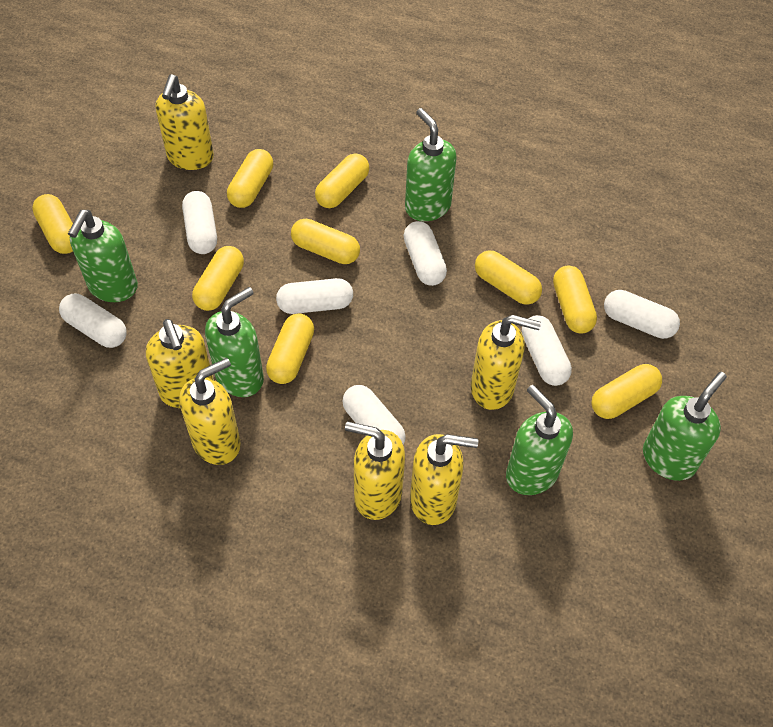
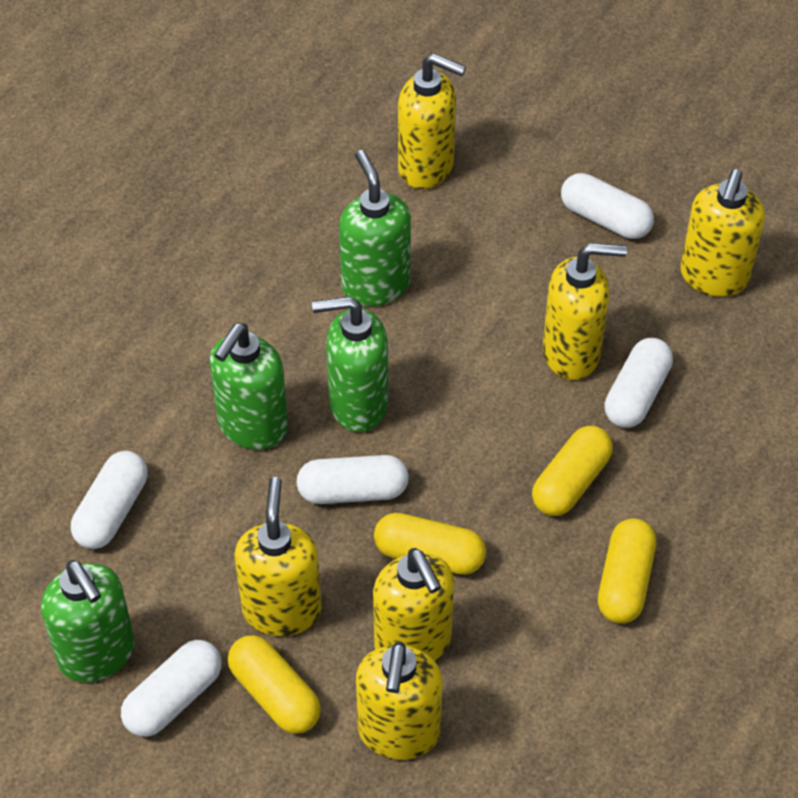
green soap dispenser: 5 -> 4
white capsule: 7 -> 5
yellow capsule: 9 -> 4

